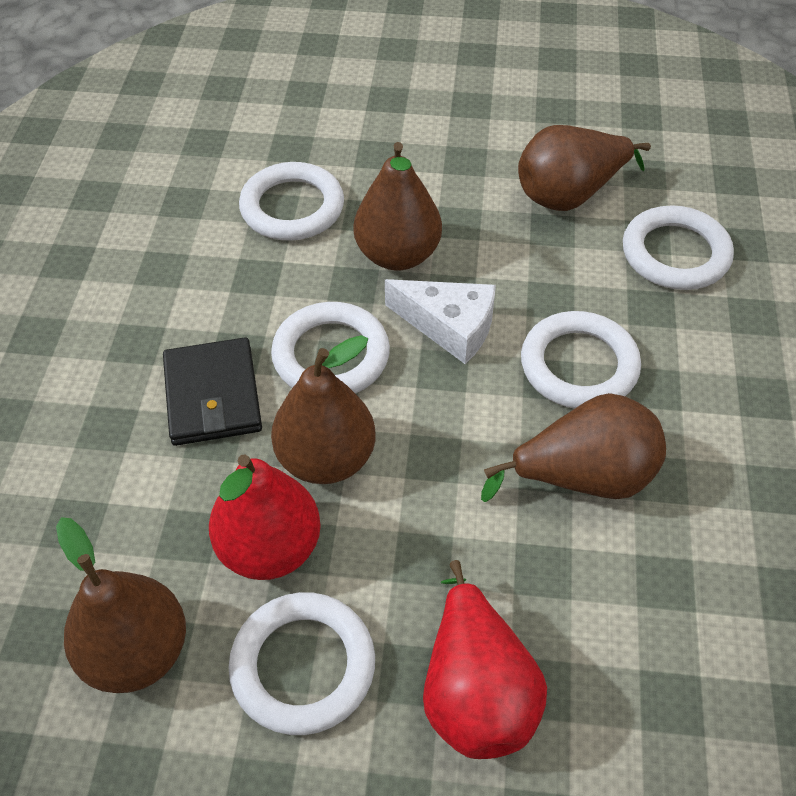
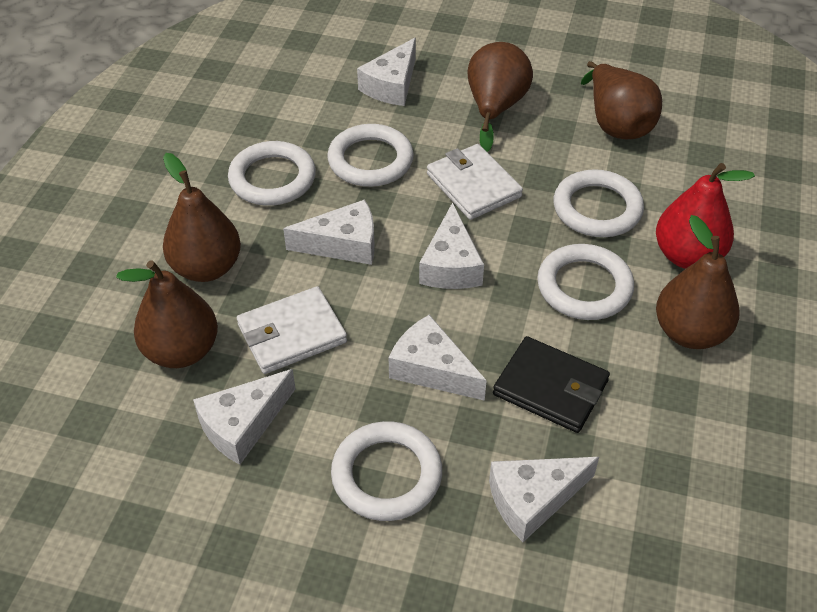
red pear: 2 -> 1
white cheese: 1 -> 6
white wallet: 0 -> 2

